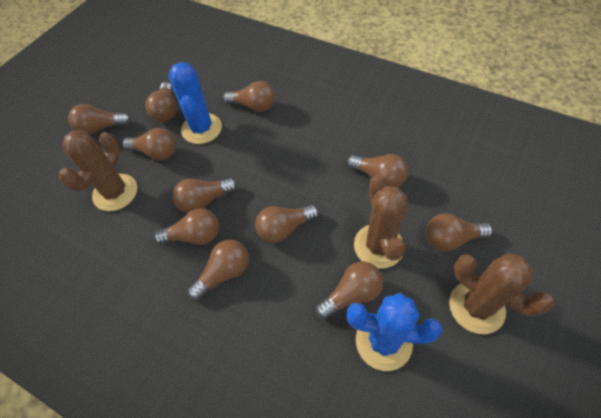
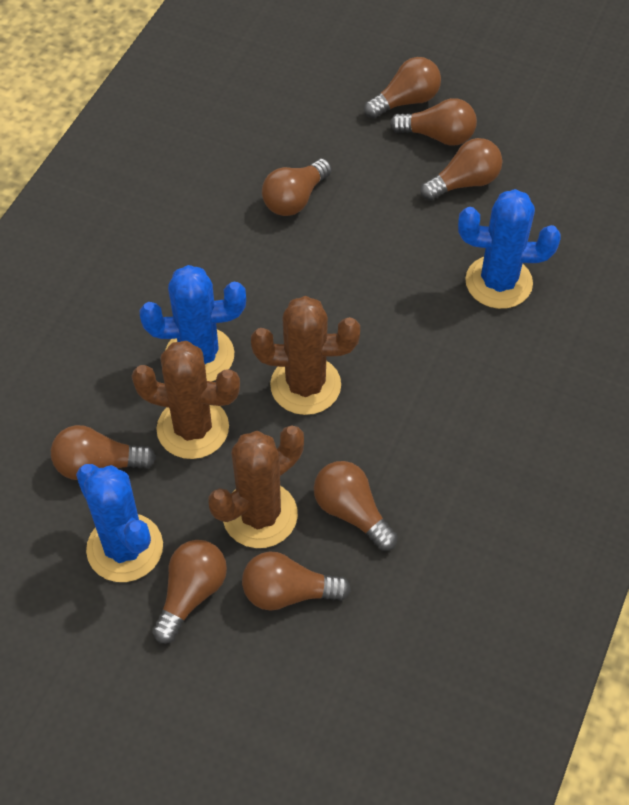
blue cactus: 2 -> 3
brown light bulb: 11 -> 8

